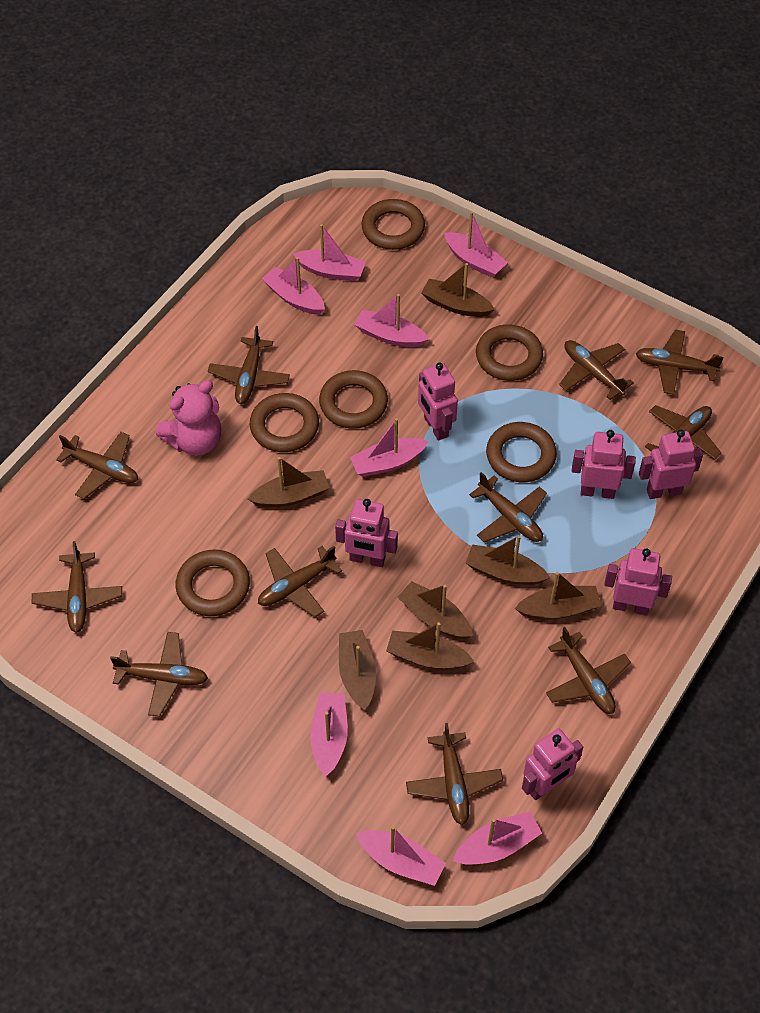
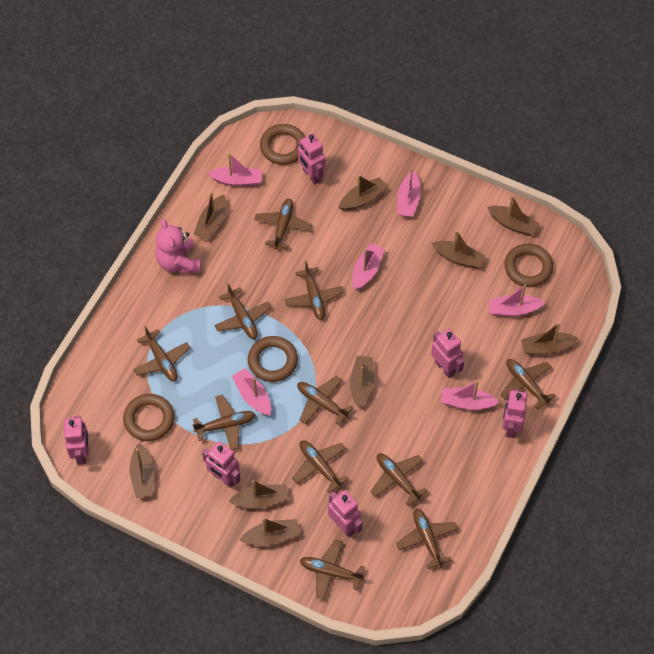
brown boat: 7 -> 9
brown ring: 6 -> 4
pink boat: 8 -> 6

